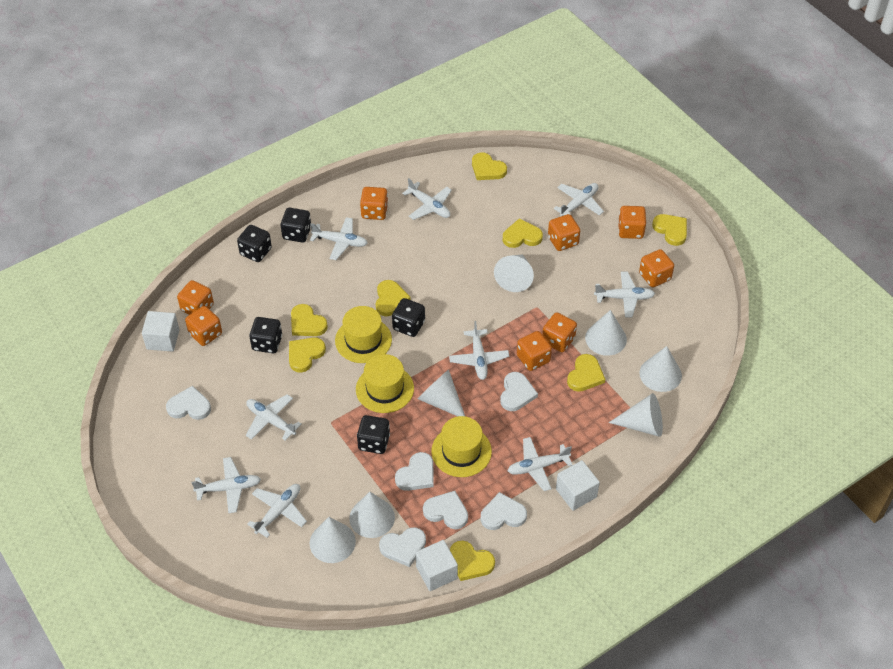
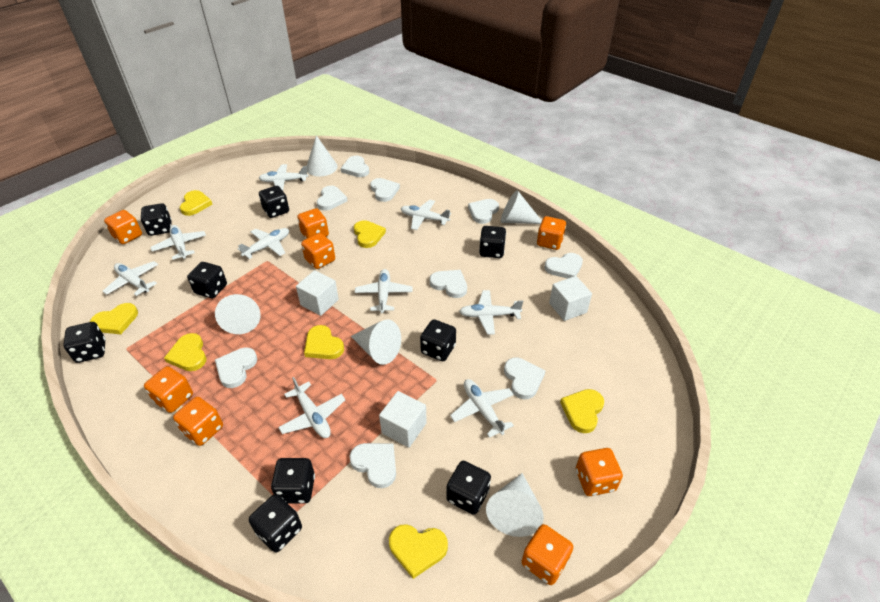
black dice: 5 -> 9
white cone: 7 -> 5
white heart: 6 -> 9
yellow hat: 3 -> 0
yellow heart: 8 -> 7

